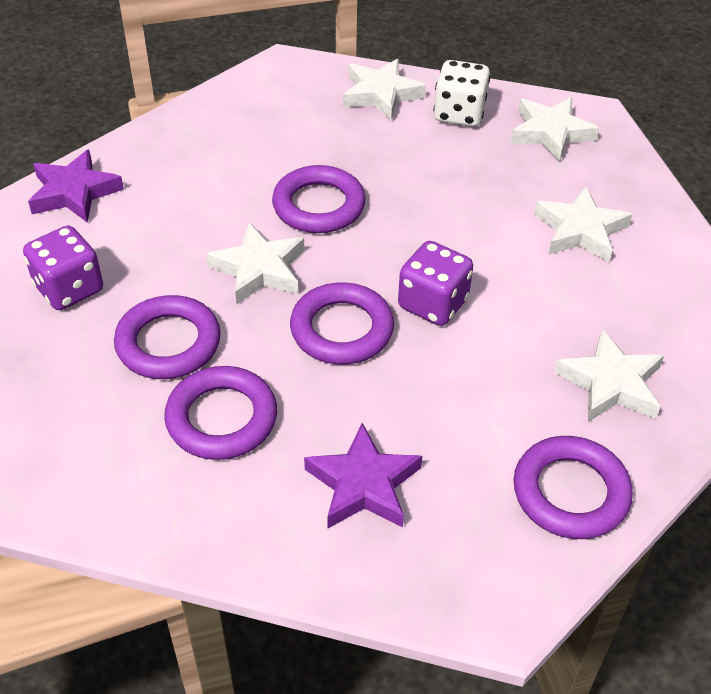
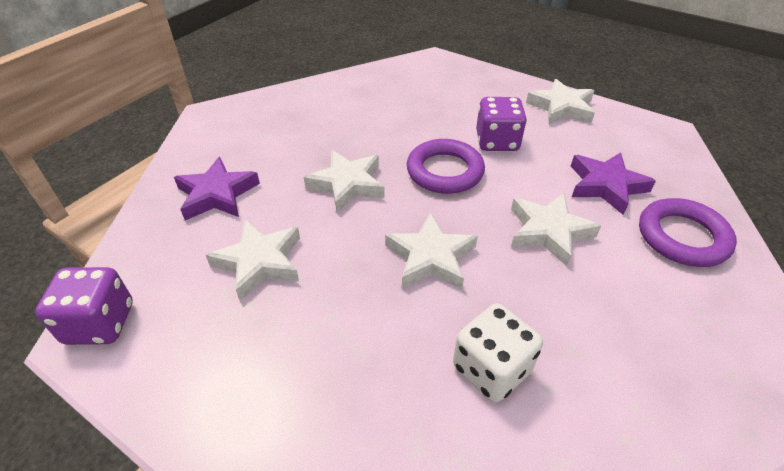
purple ring: 5 -> 2

